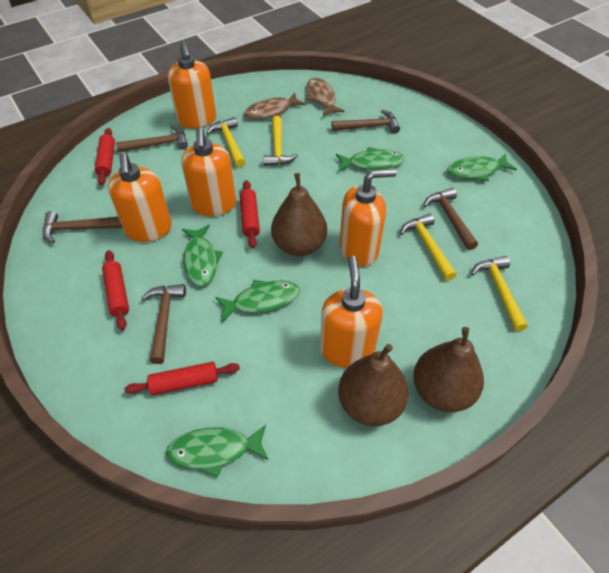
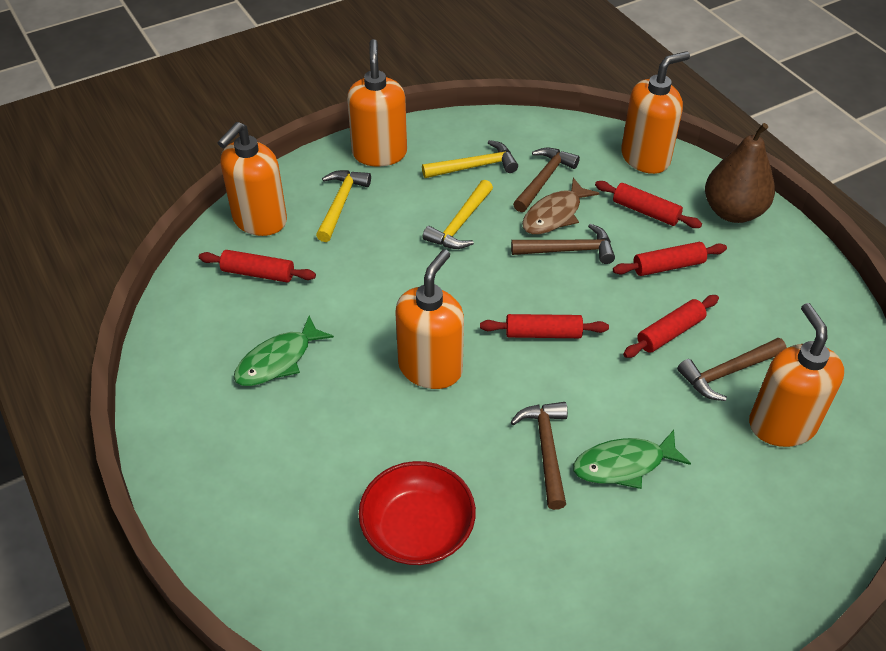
brown fish: 2 -> 1
brown hammer: 5 -> 4
brown pear: 3 -> 1
green fish: 5 -> 2
red bowl: 0 -> 1
red rolling pin: 4 -> 5
yellow hammer: 4 -> 3

